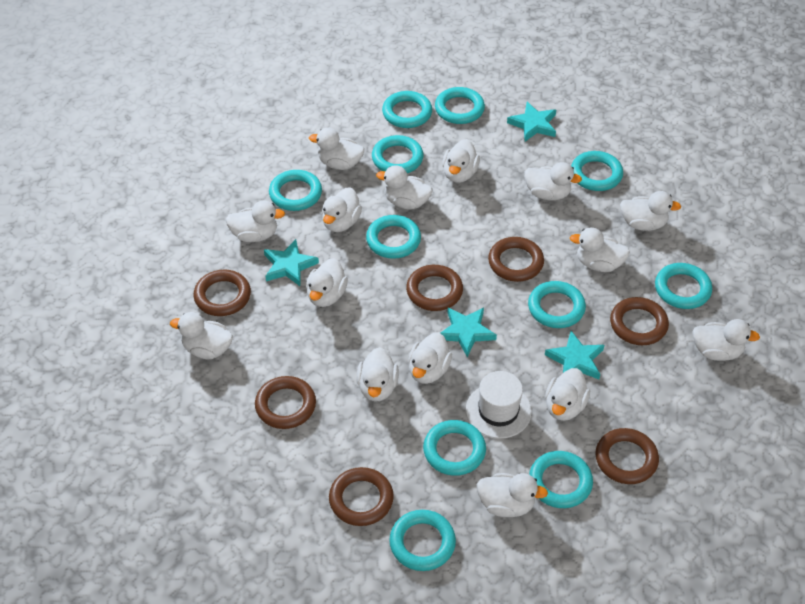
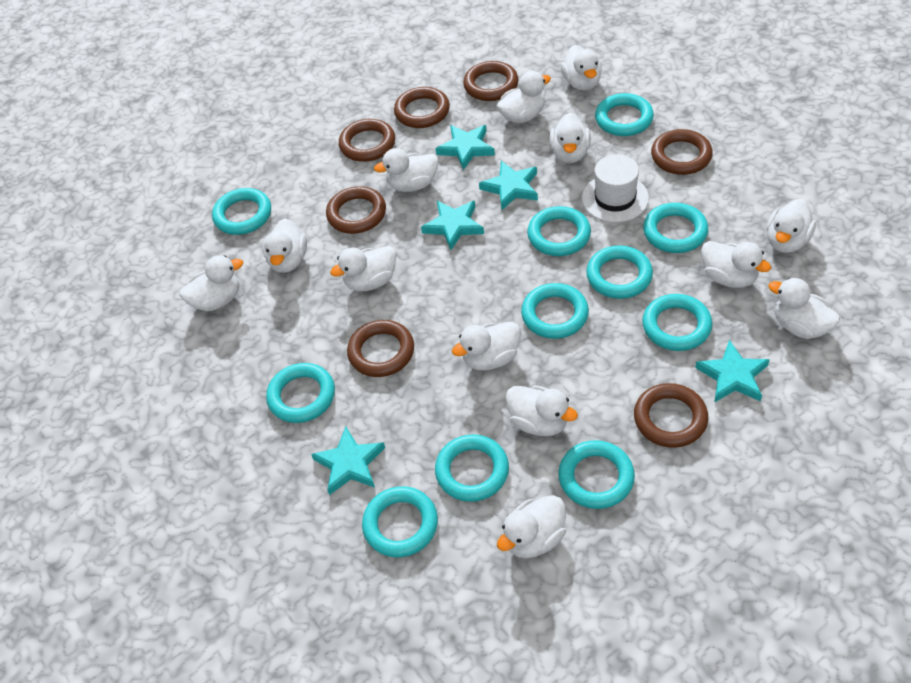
turquoise star: 4 -> 5
white duck: 15 -> 13

